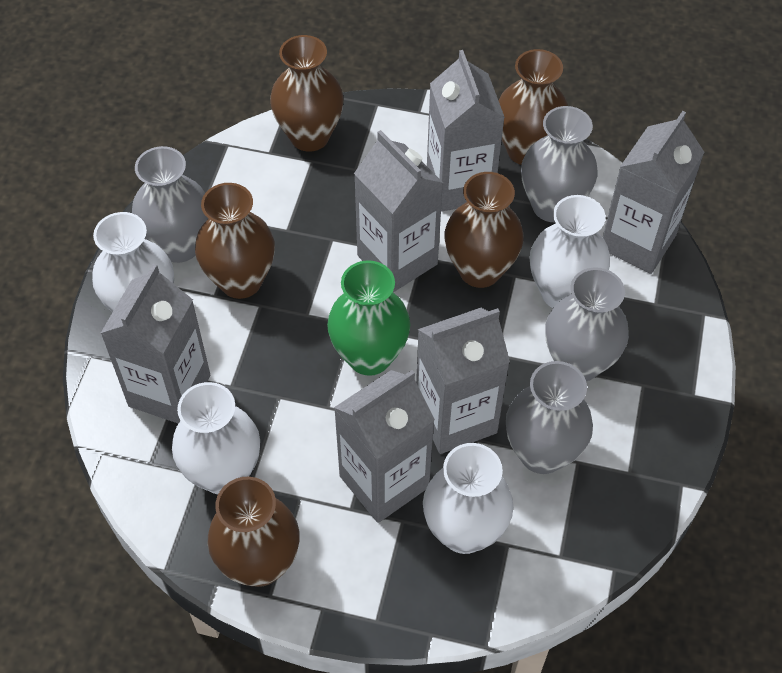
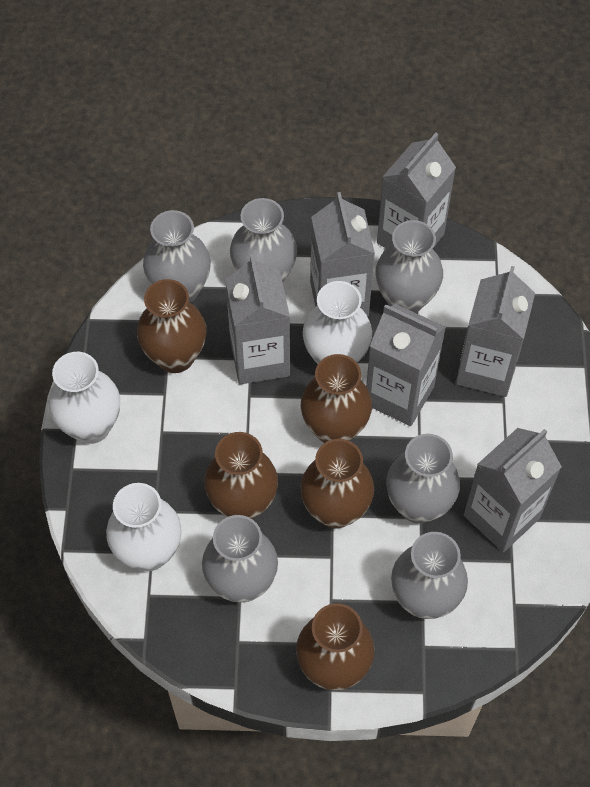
green vase: 1 -> 0
grey vase: 4 -> 6
white vase: 4 -> 3

